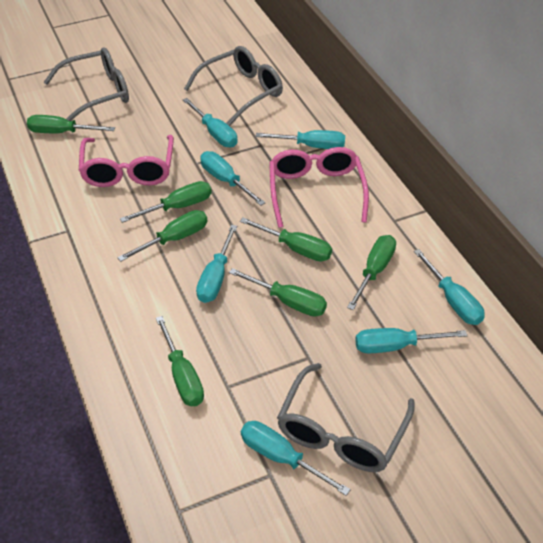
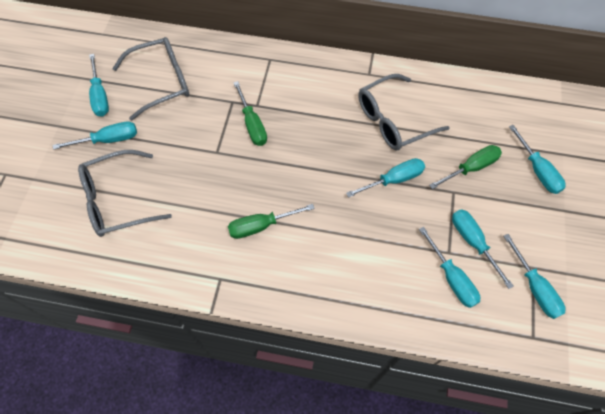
green screwdriver: 7 -> 3
pink glasses: 2 -> 0

